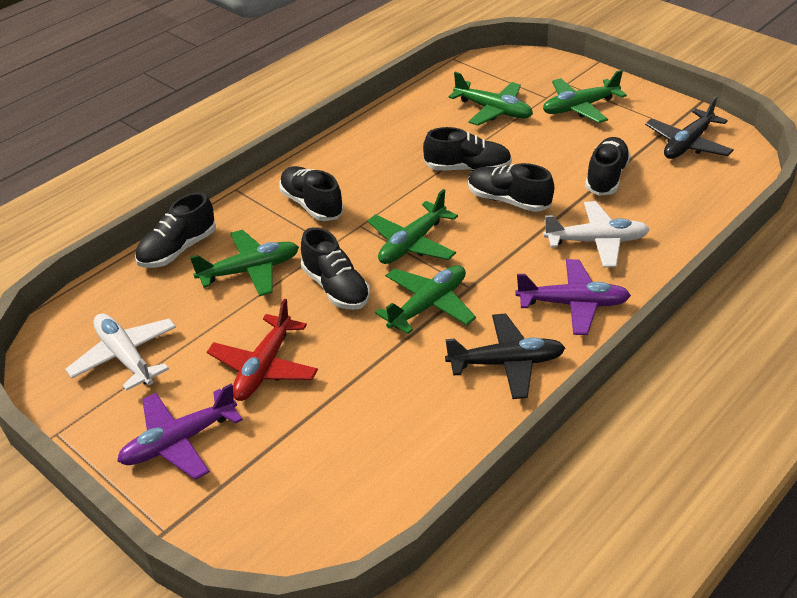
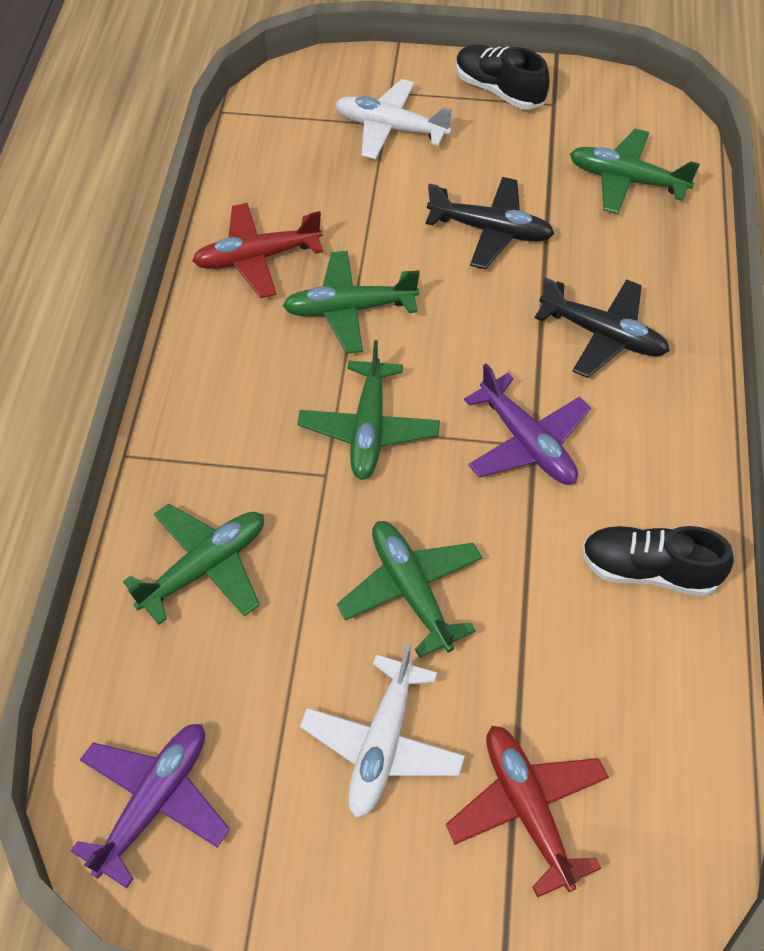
black shoe: 6 -> 2
red plane: 1 -> 2

